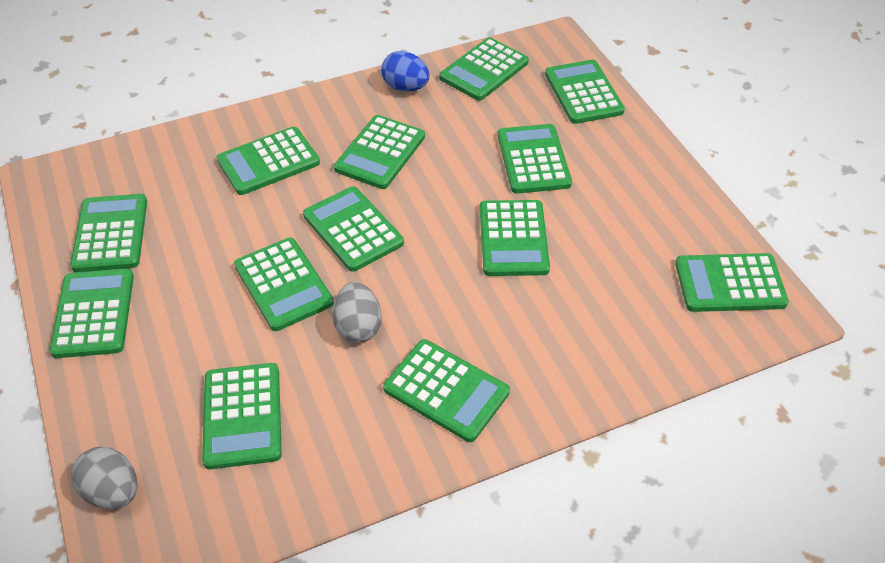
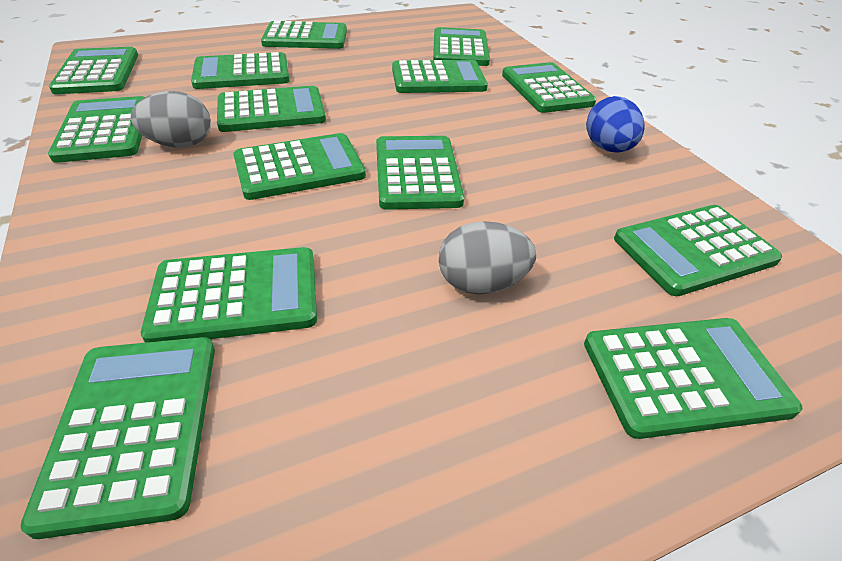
green calculator: 13 -> 14

